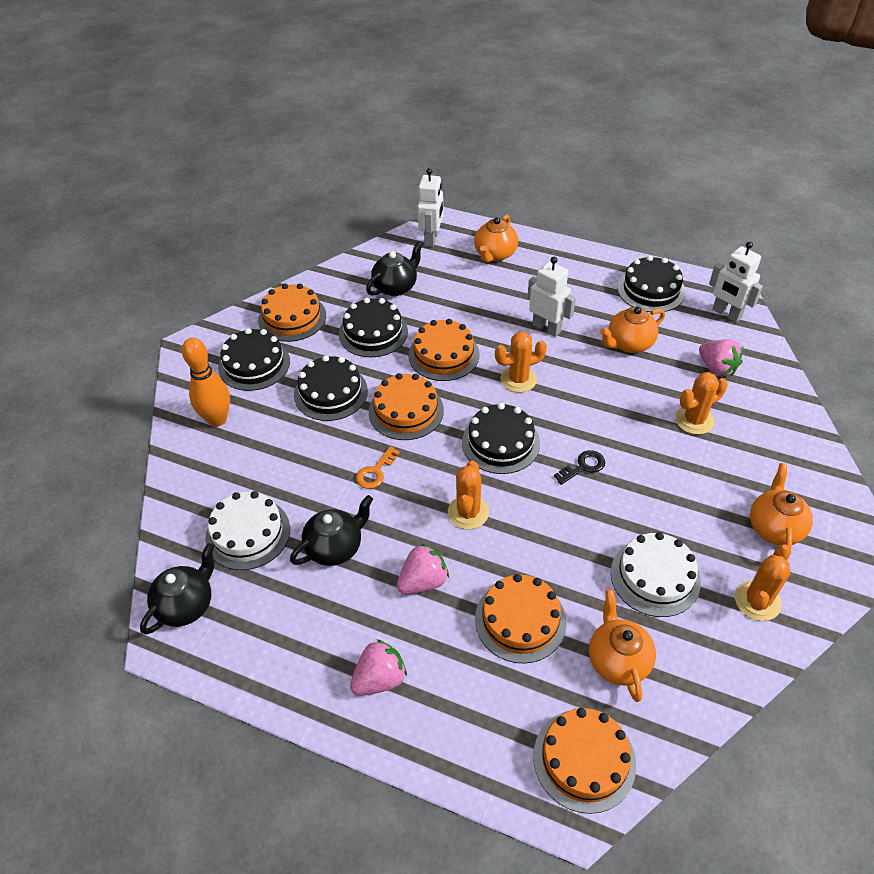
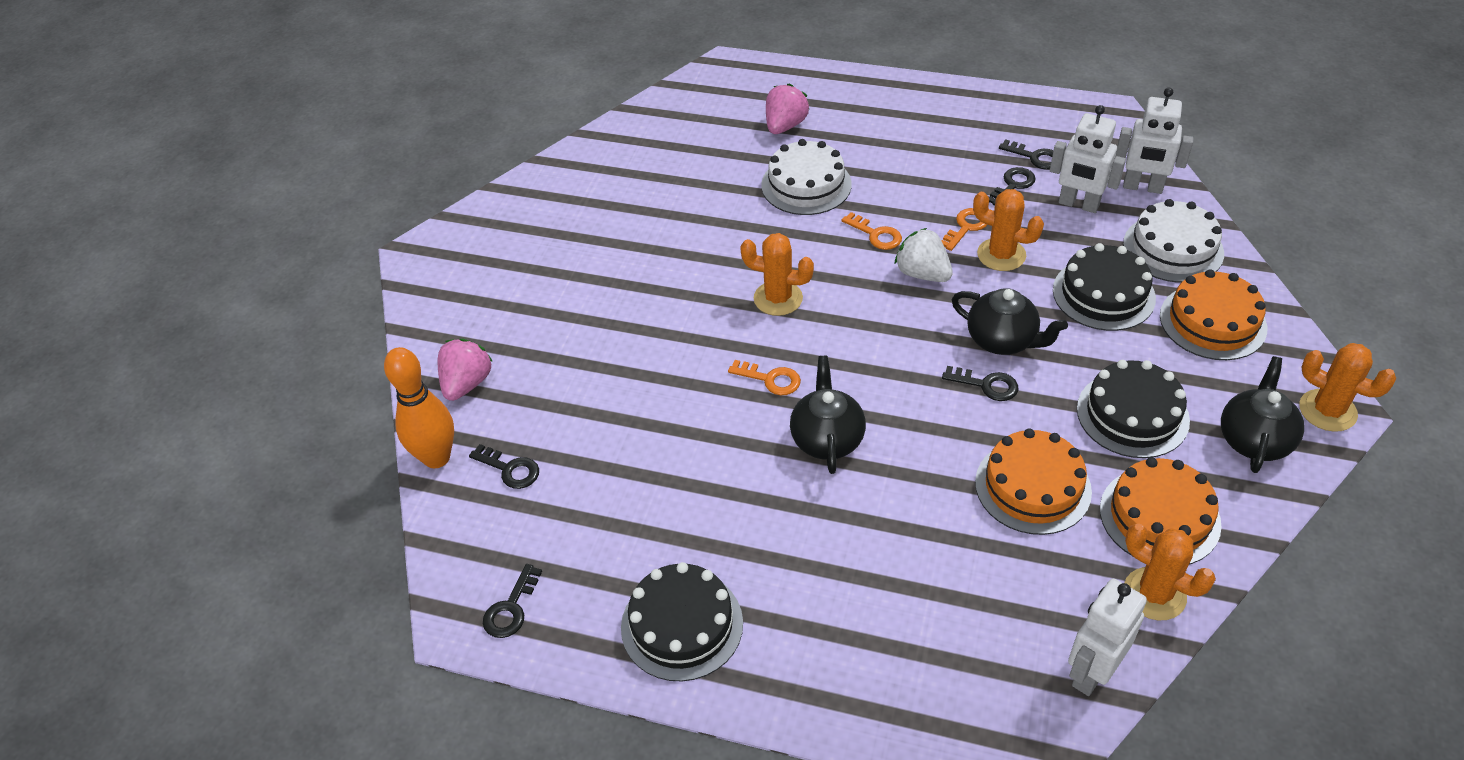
black cake: 5 -> 3
black key: 1 -> 5
orange cake: 5 -> 3
orange key: 1 -> 3
orange teapot: 4 -> 0
pink strawberry: 3 -> 2
white strawberry: 0 -> 1

